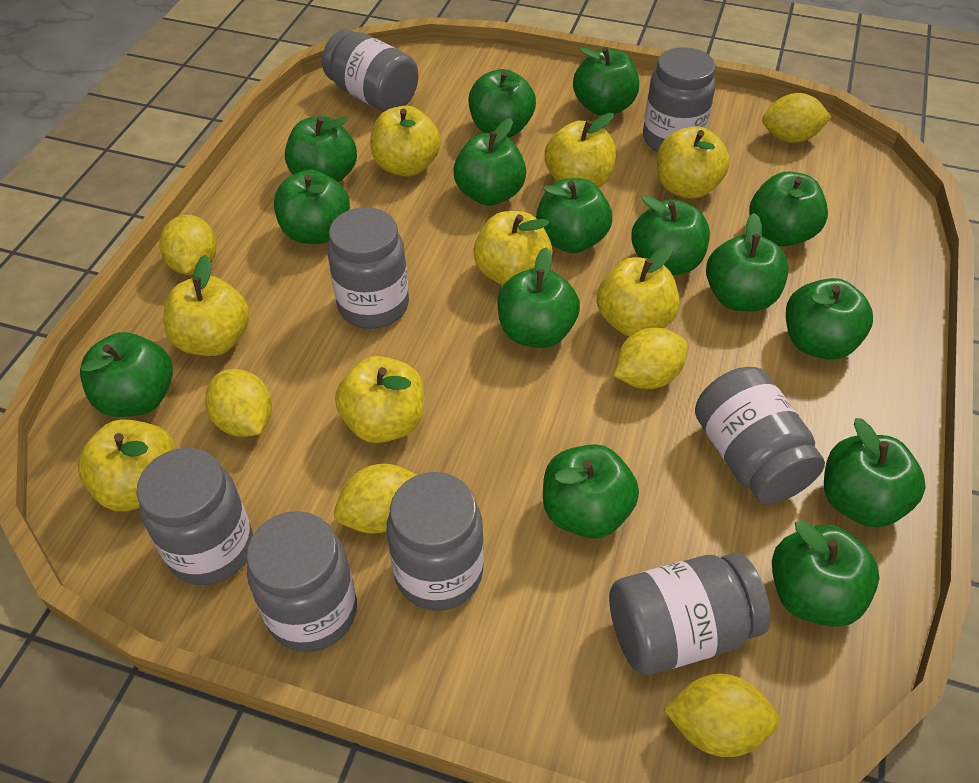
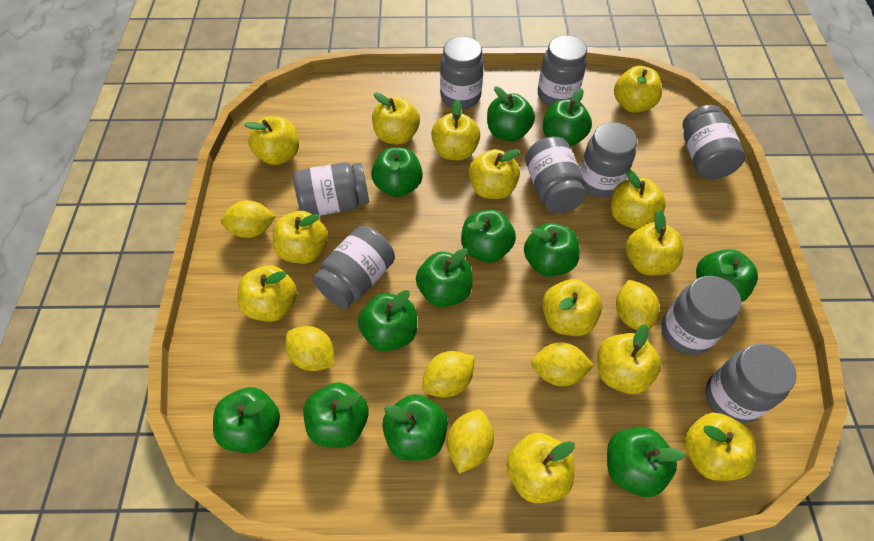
green apple: 15 -> 12
grey jar: 8 -> 9
yellow apple: 8 -> 13

